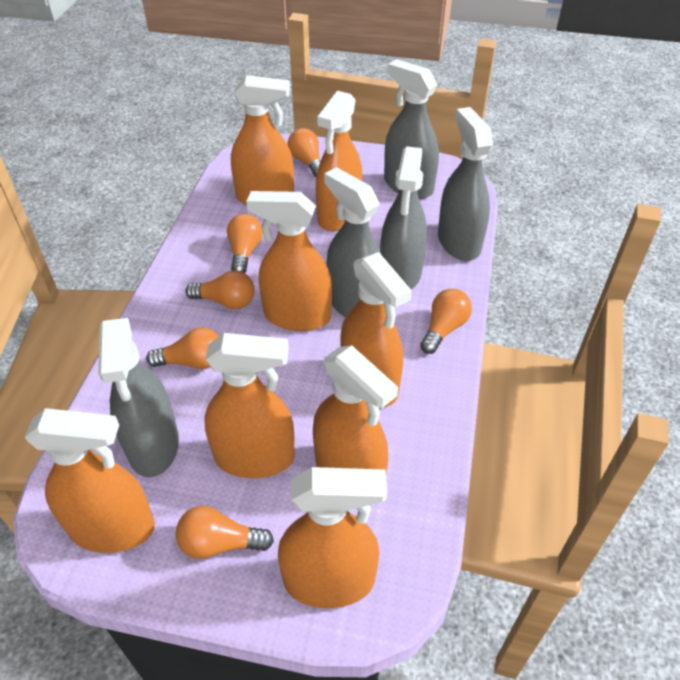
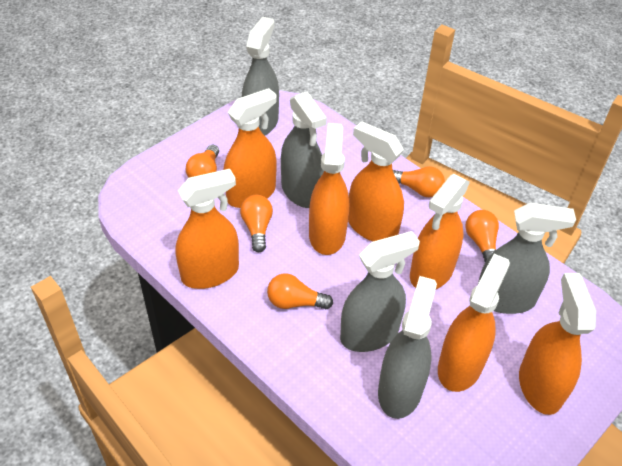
orange light bulb: 6 -> 5
orange spray bottle: 8 -> 7

